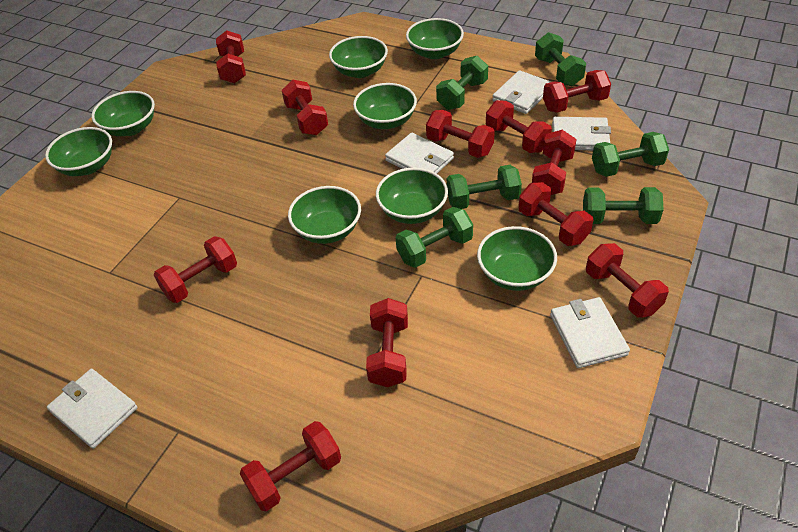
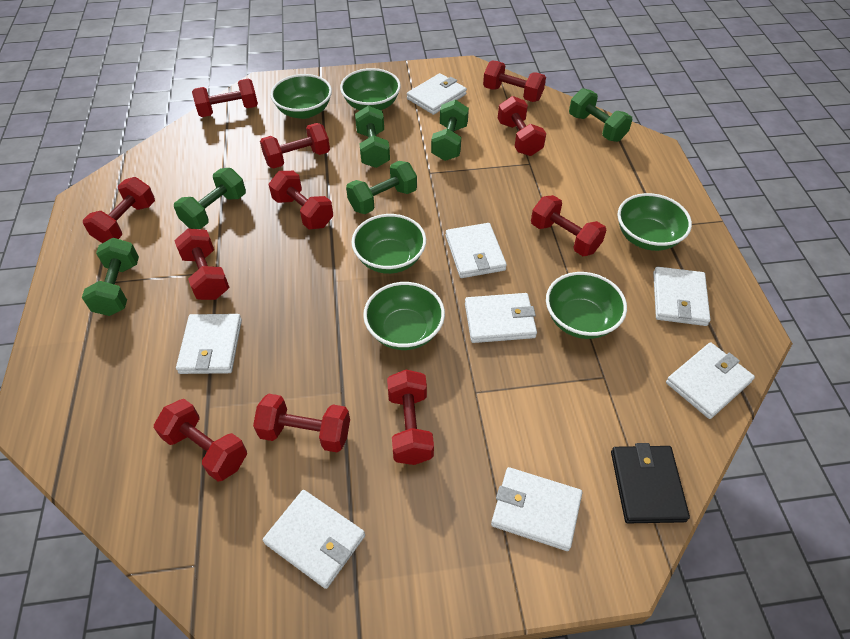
black wallet: 0 -> 1
green bowl: 8 -> 6
white wallet: 5 -> 8

